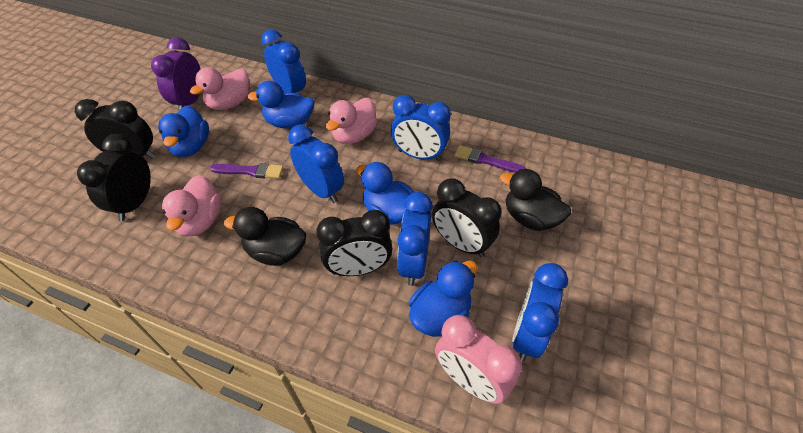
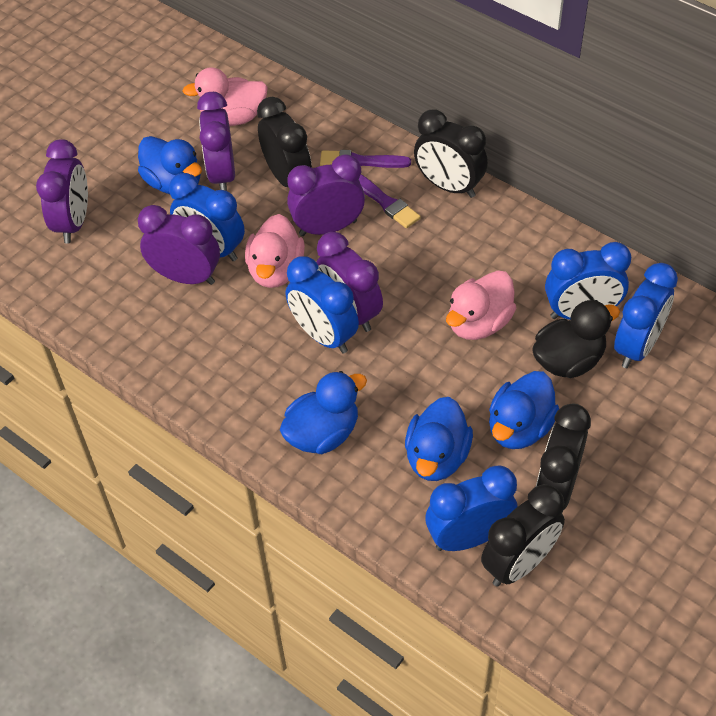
black duck: 2 -> 1
pink clock: 1 -> 0
purple clock: 1 -> 5

